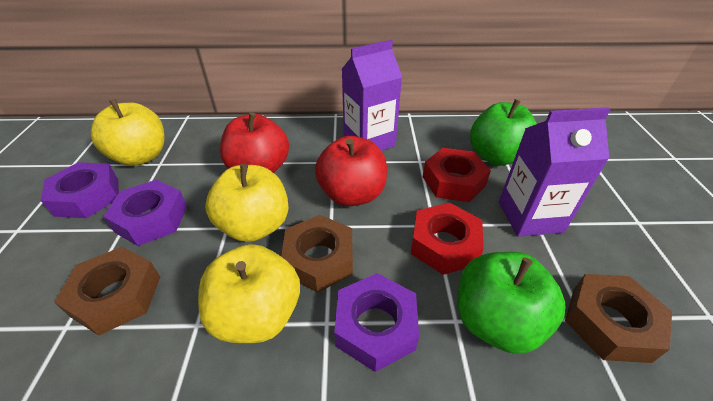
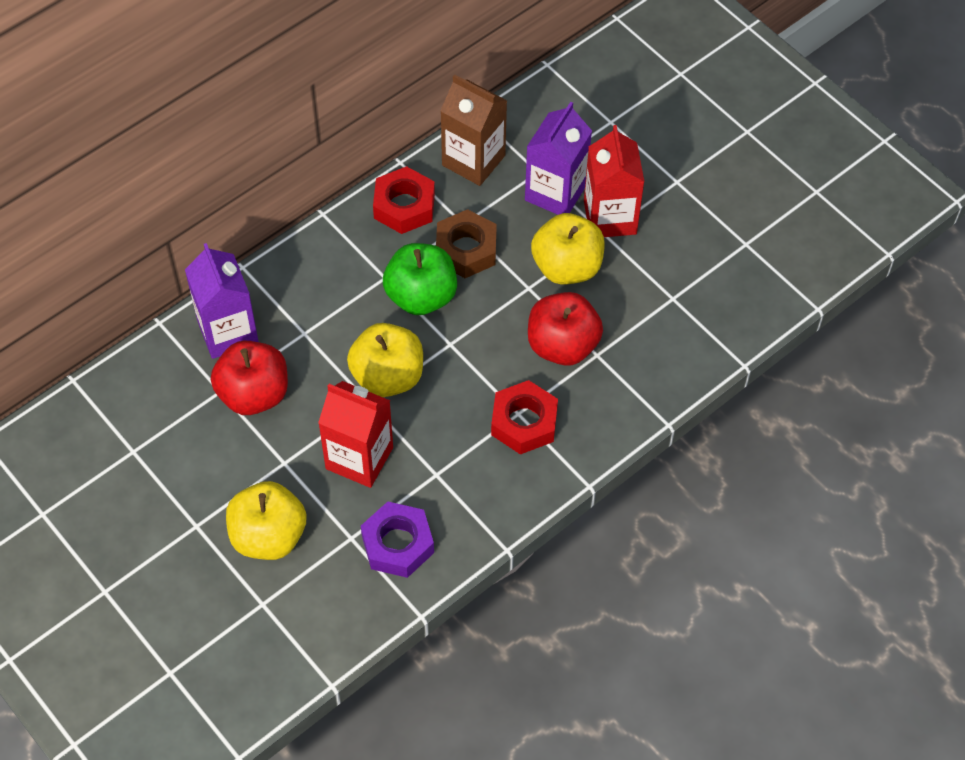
brown carton: 0 -> 1
brown nut: 3 -> 1
green apple: 2 -> 1
purple nut: 3 -> 1
red carton: 0 -> 2

